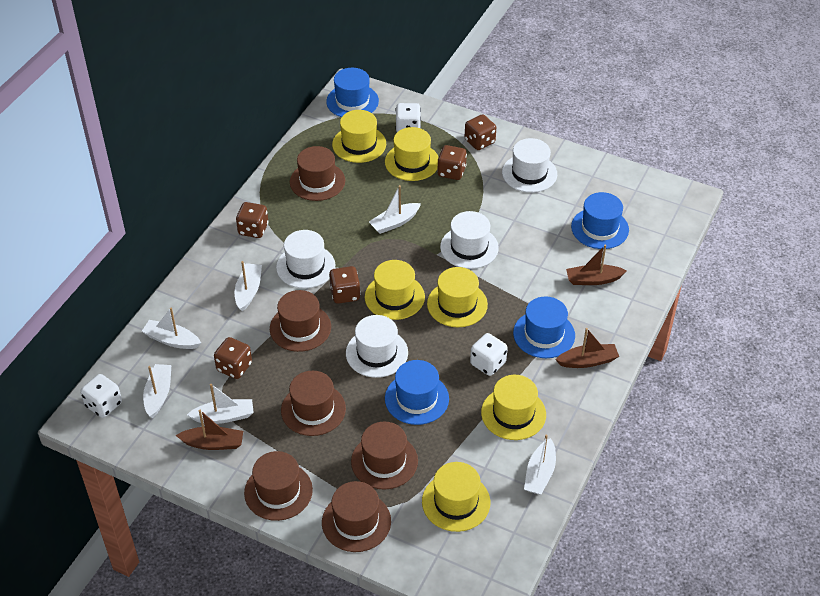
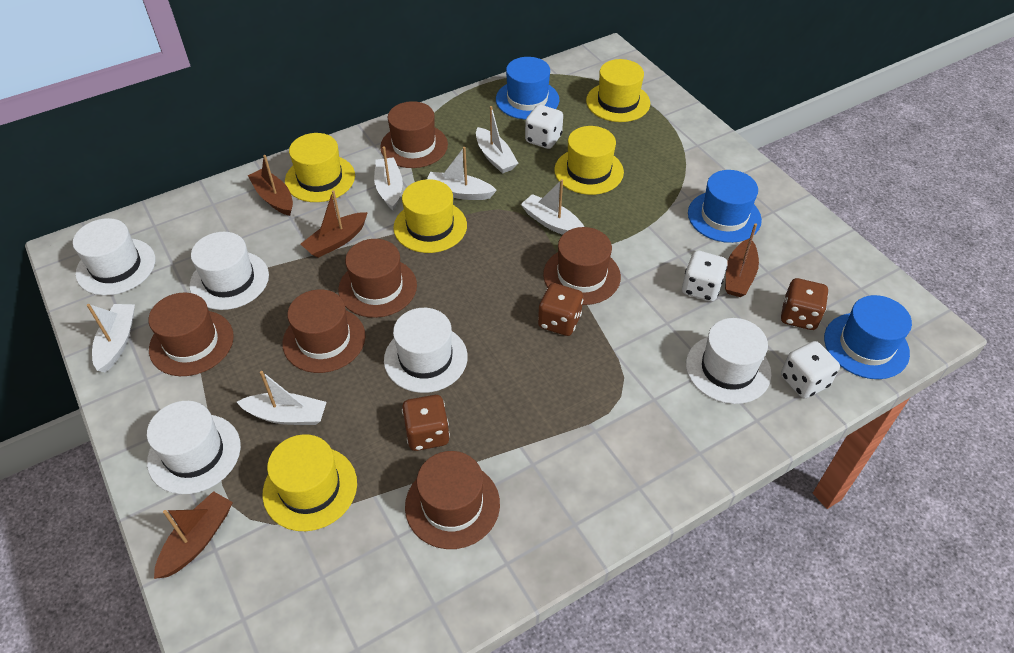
blue hat: 4 -> 3
brown boat: 3 -> 4
brown dice: 5 -> 3
white hat: 4 -> 5
yellow hat: 6 -> 5

